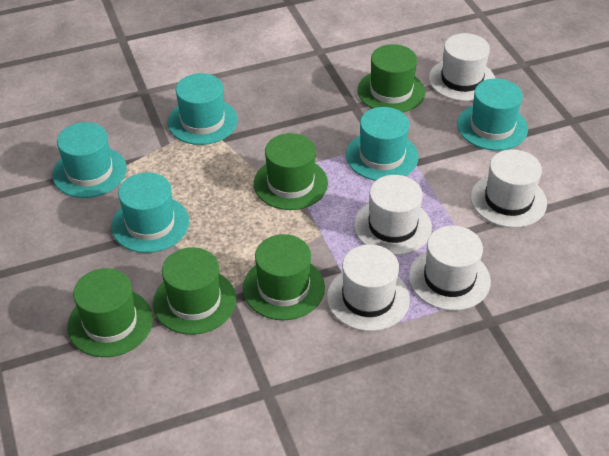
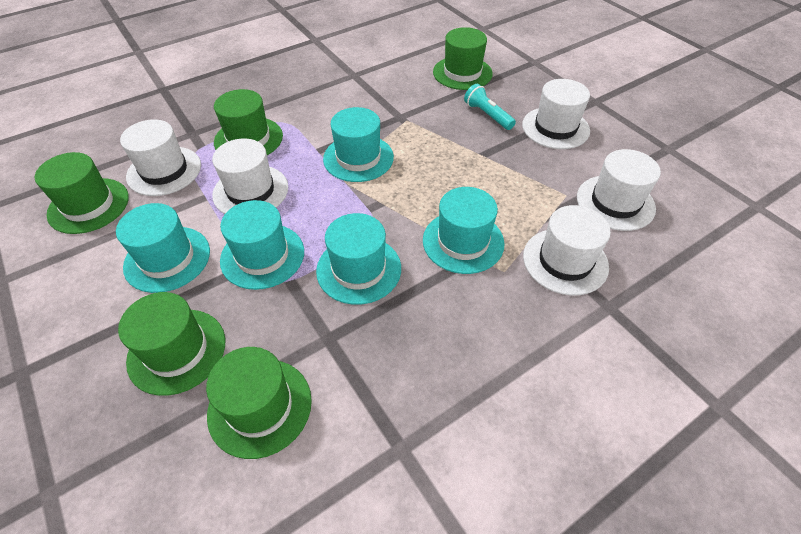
turquoise flashlight: 0 -> 1

